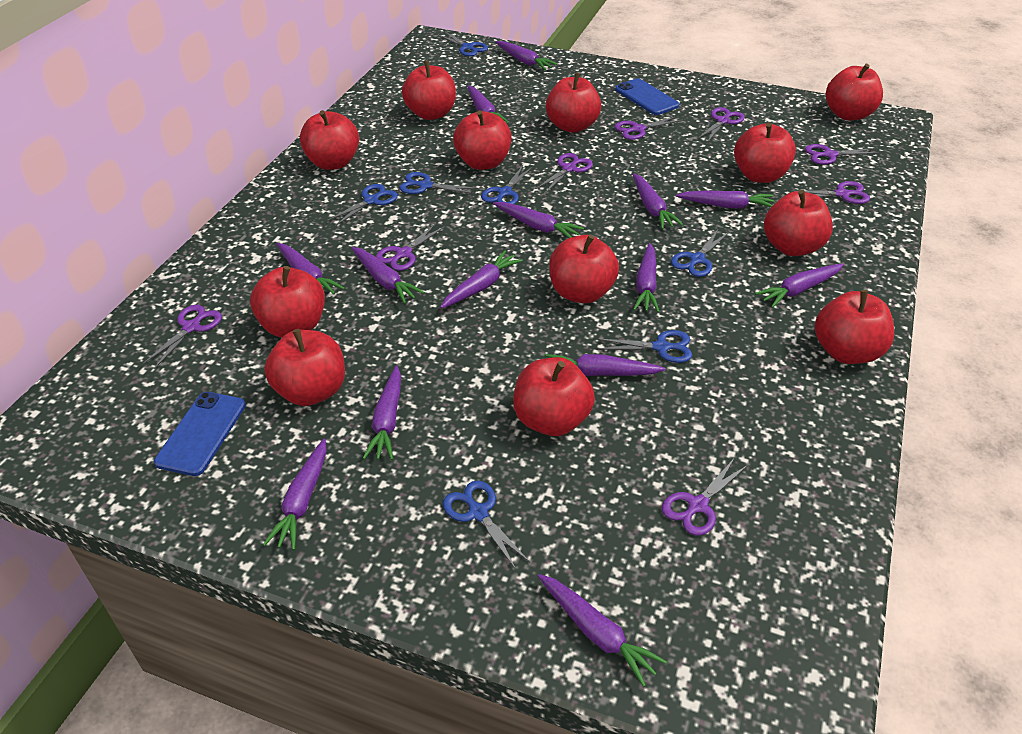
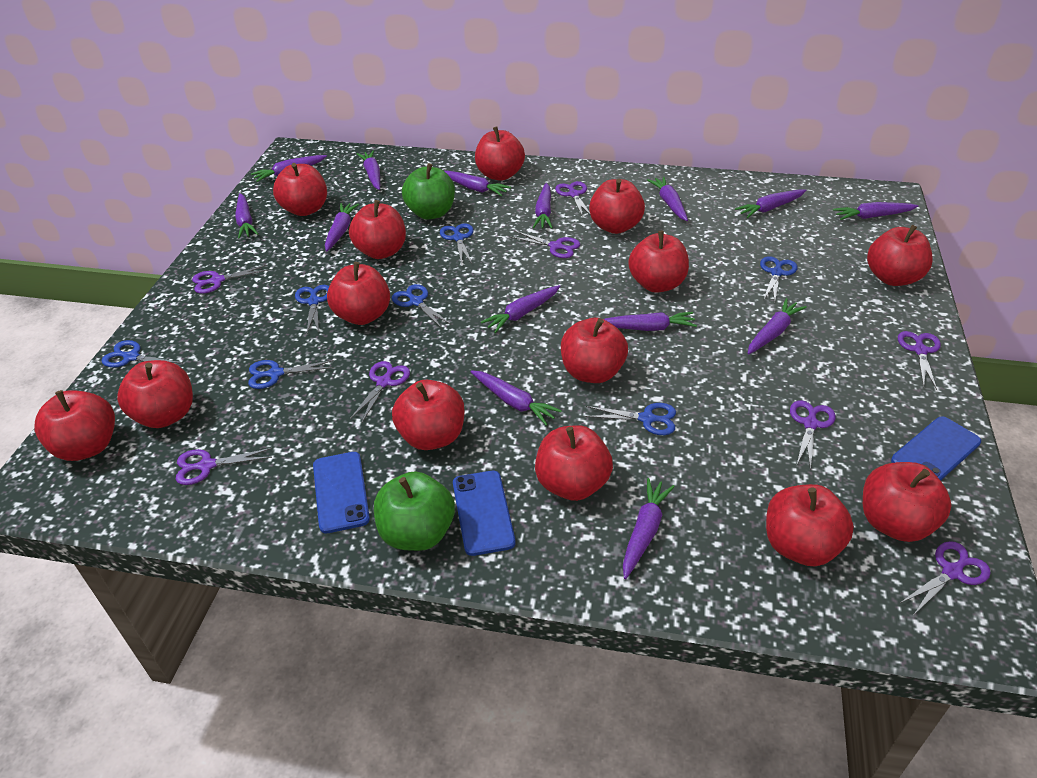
blue phone: 2 -> 3
green apple: 0 -> 2
red apple: 12 -> 14

